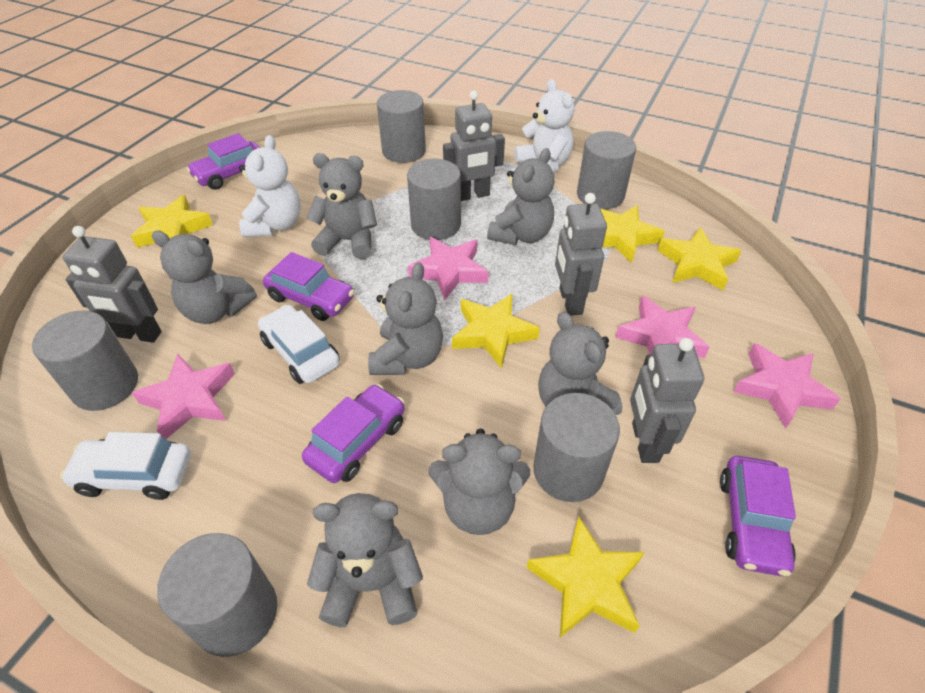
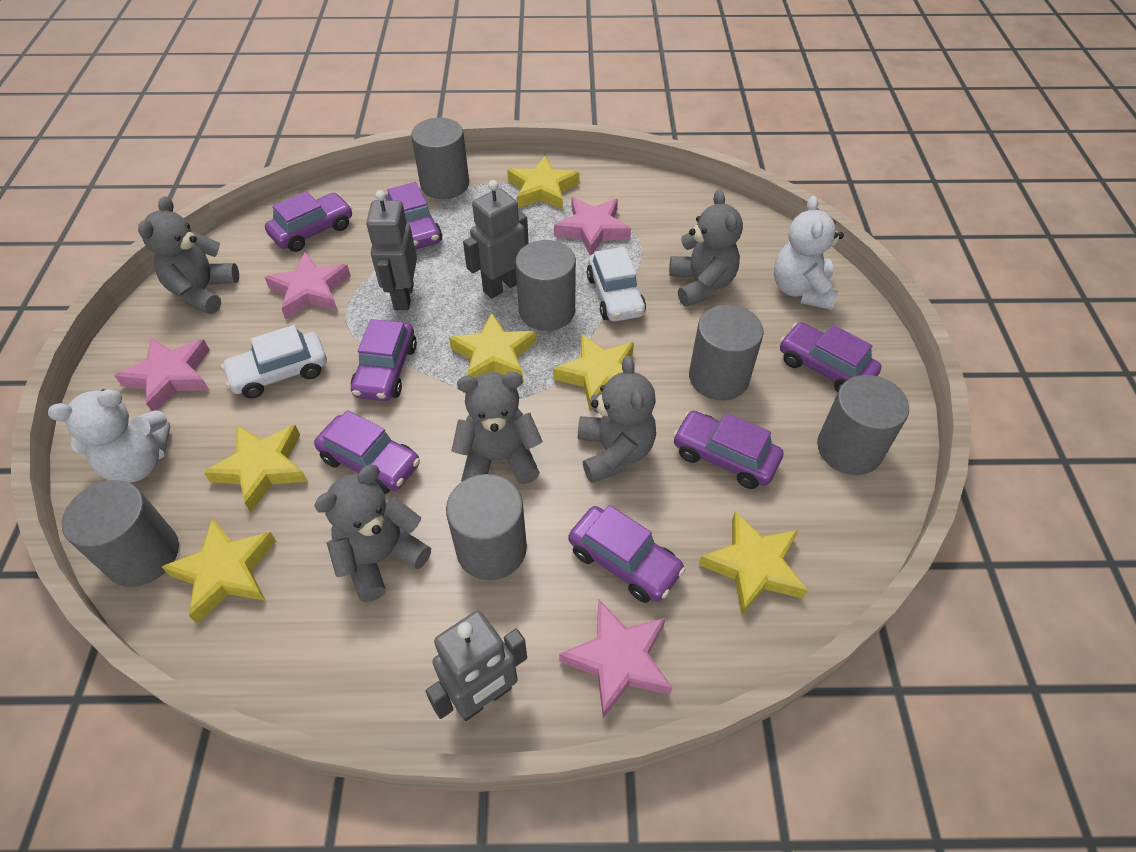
grey robot: 4 -> 3
grey teddy bear: 7 -> 5
purple car: 4 -> 7
yellow star: 5 -> 6

